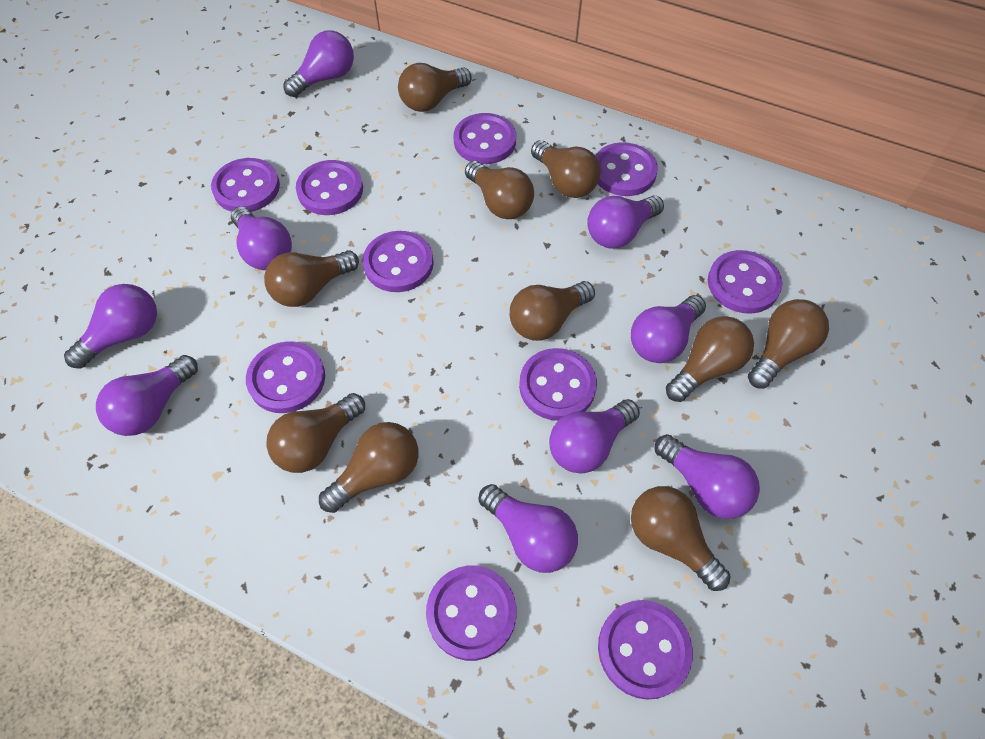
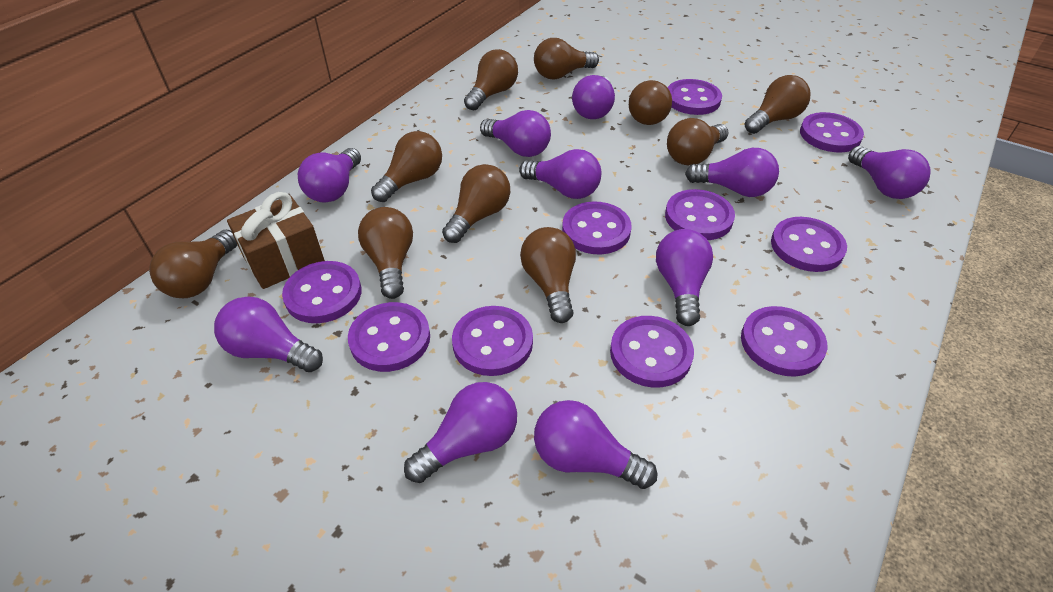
brown gift: 0 -> 1
purple light bulb: 9 -> 10

